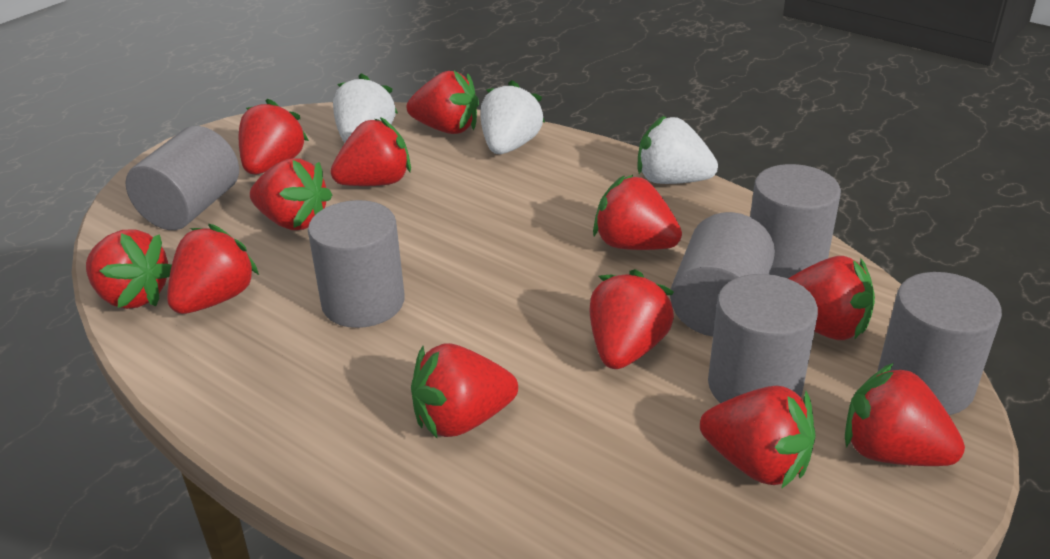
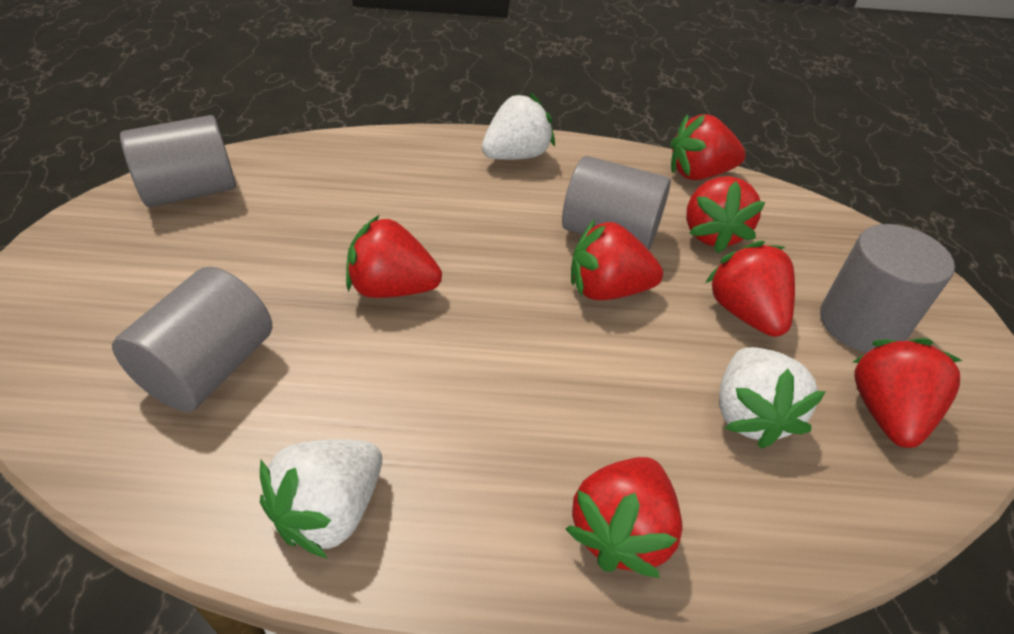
grey cylinder: 6 -> 4
red strawberry: 12 -> 7

